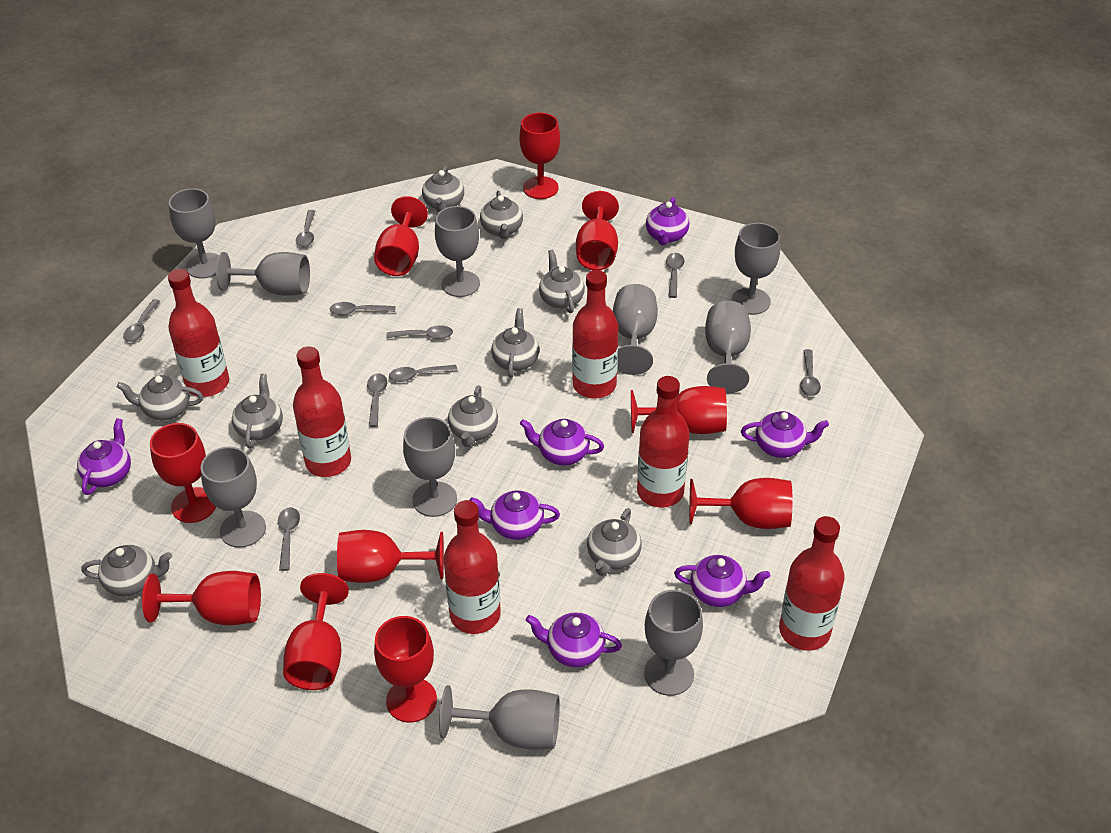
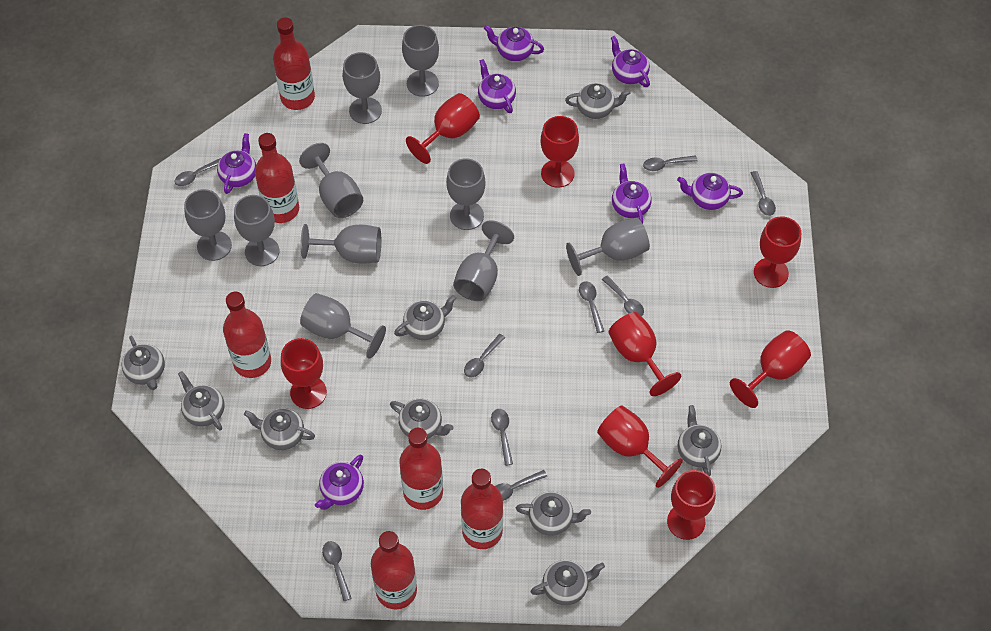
red goblet: 10 -> 8

